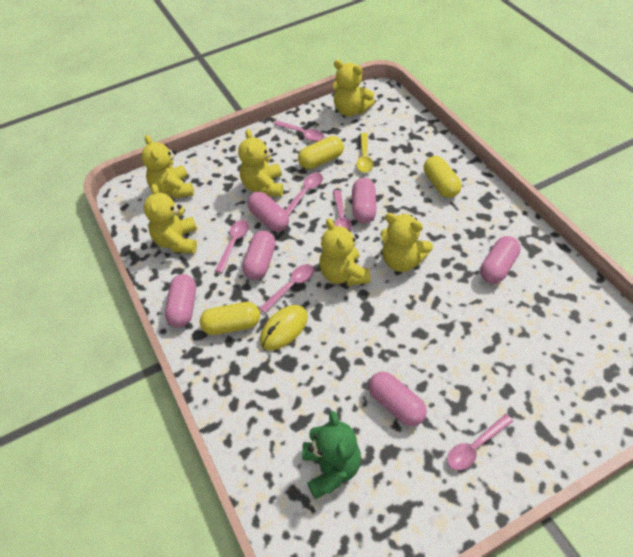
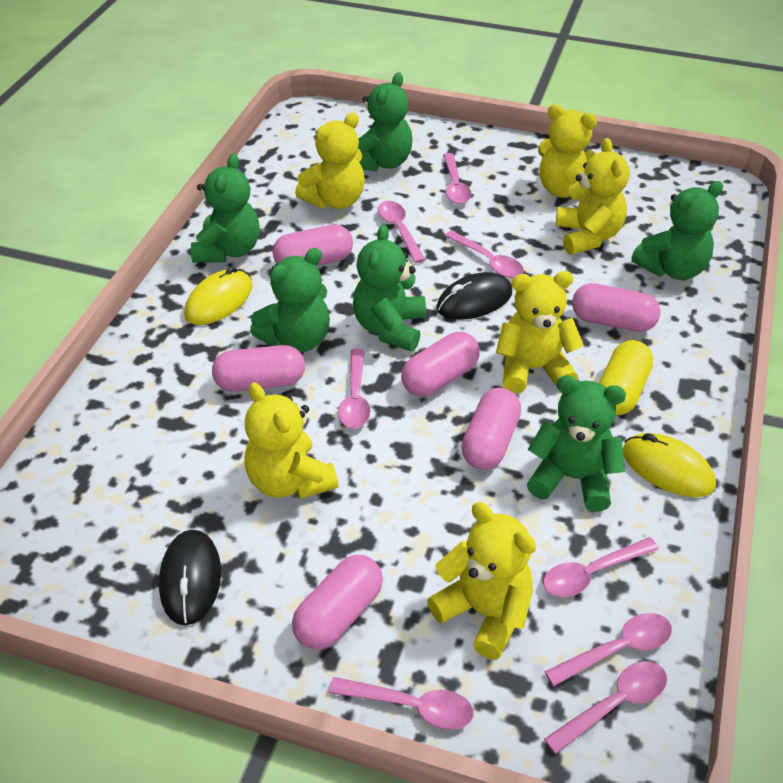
black mouse: 0 -> 2
green teddy bear: 1 -> 6
pink spoon: 6 -> 8
yellow capsule: 3 -> 1
yellow mouse: 1 -> 2
yellow spoon: 1 -> 0

